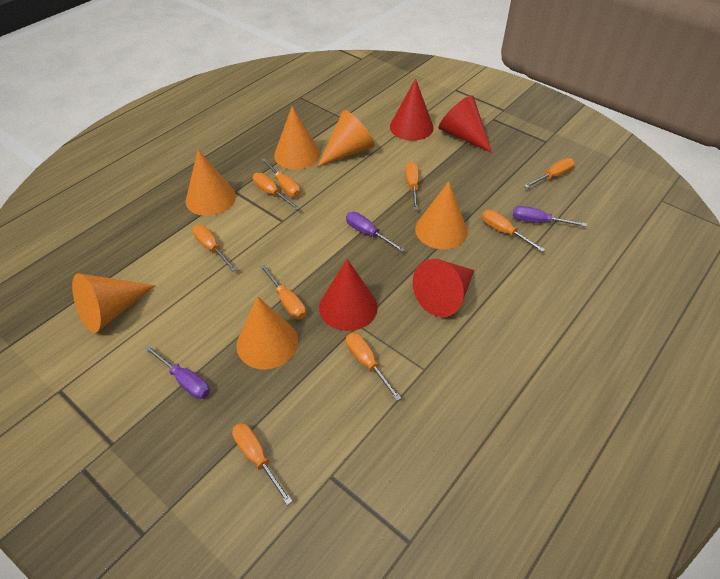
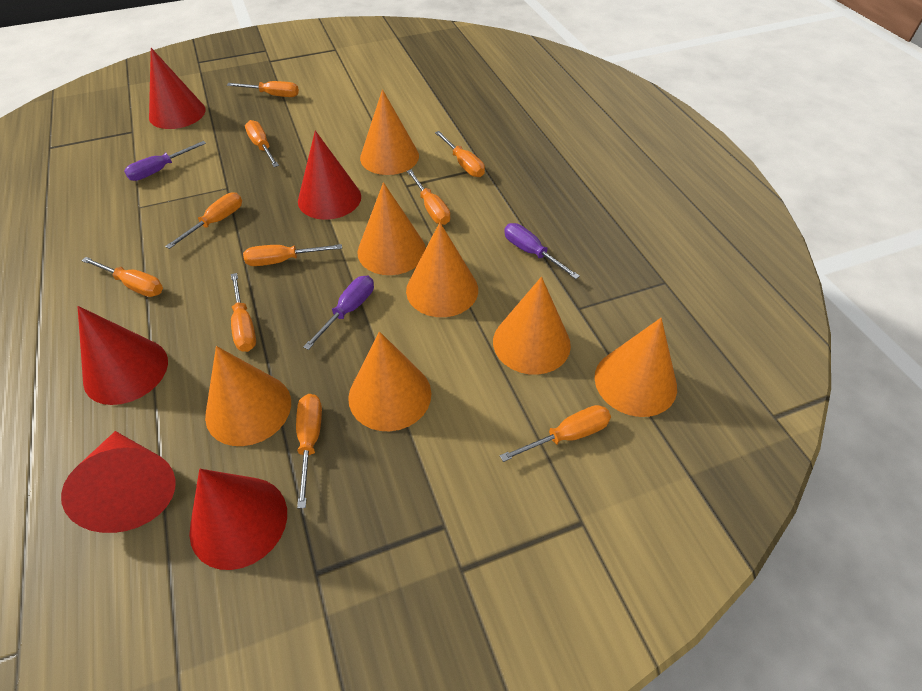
orange cone: 6 -> 7
orange screwdriver: 9 -> 10
red cone: 4 -> 5

